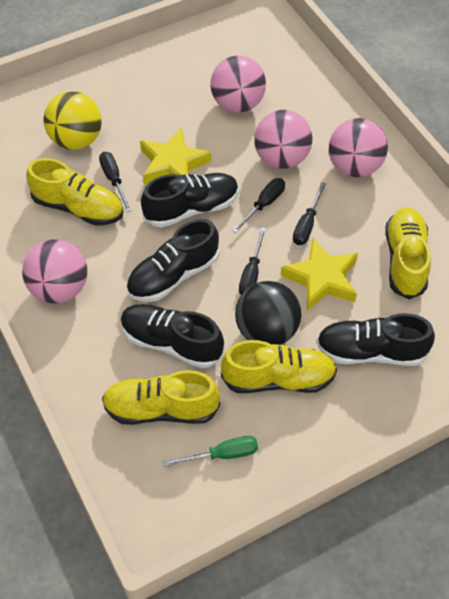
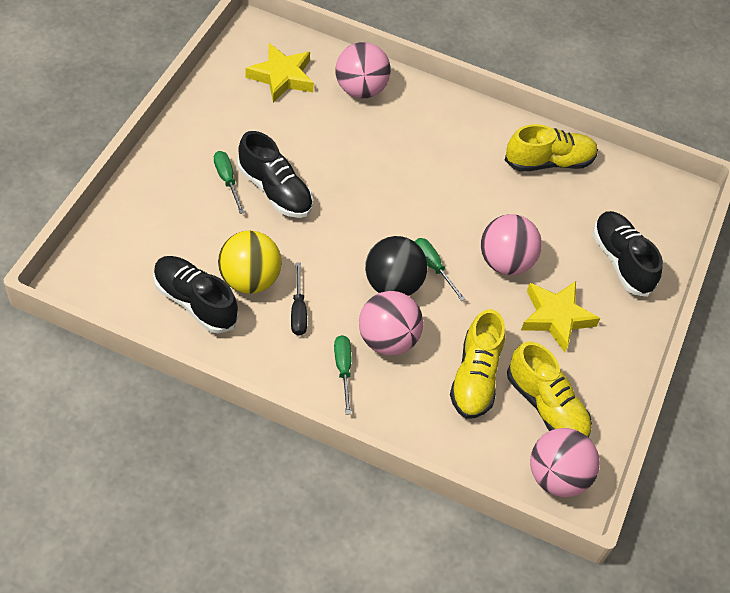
black screwdriver: 4 -> 1
black shoe: 4 -> 3
green screwdriver: 1 -> 3
yellow shoe: 4 -> 3

